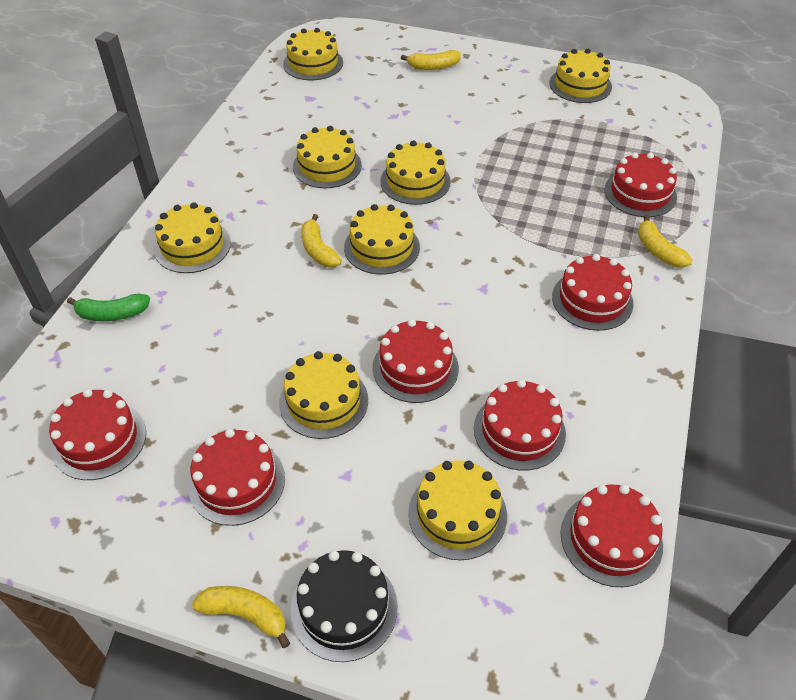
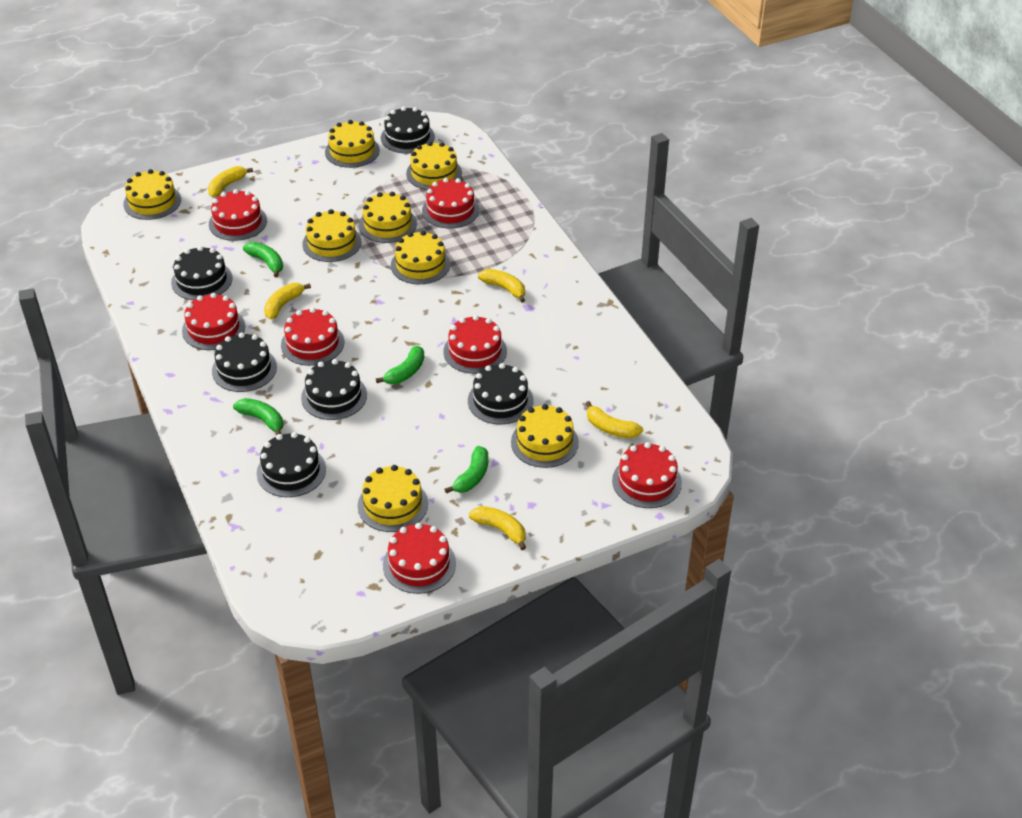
black cake: 1 -> 6
green banana: 1 -> 4
yellow banana: 4 -> 5

